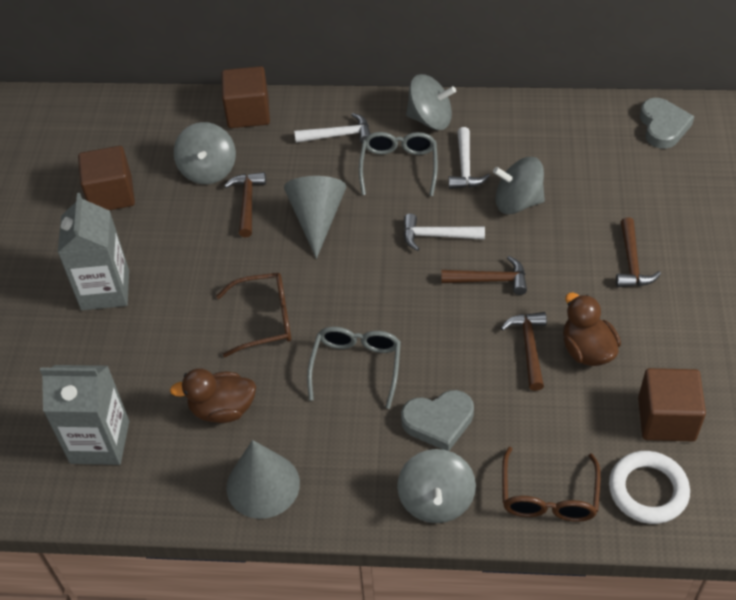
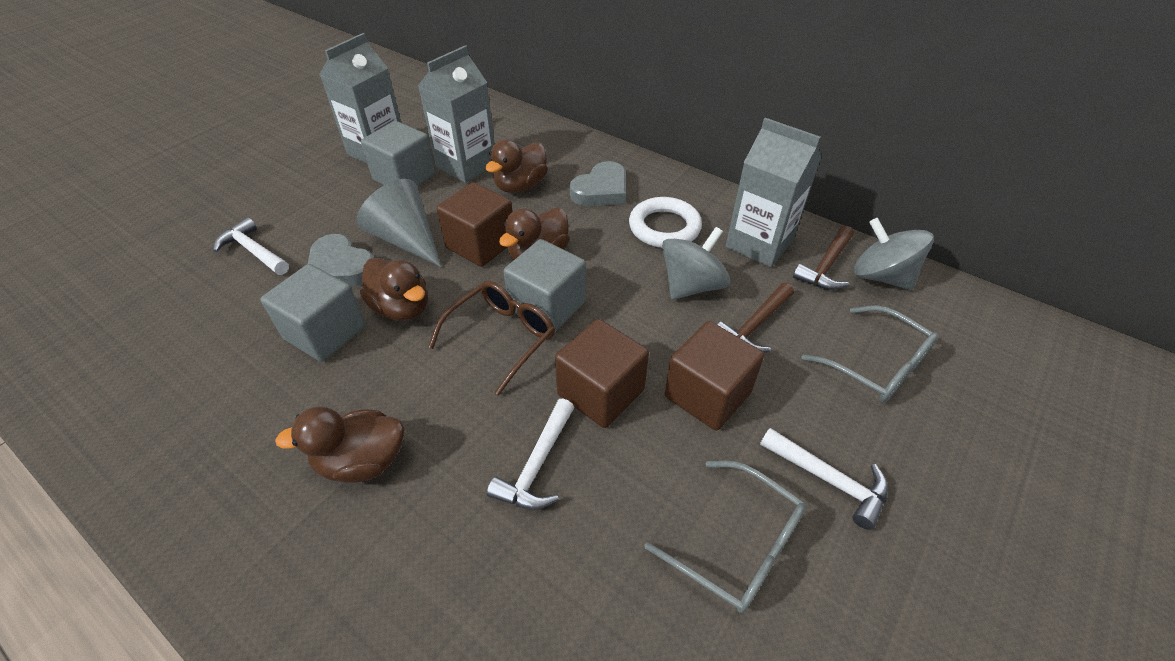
brown duck: 2 -> 4
brown glasses: 2 -> 1
brown hammer: 4 -> 2
grey carton: 2 -> 3
grey cone: 2 -> 1
grey cube: 0 -> 3
grey spinning top: 4 -> 2

